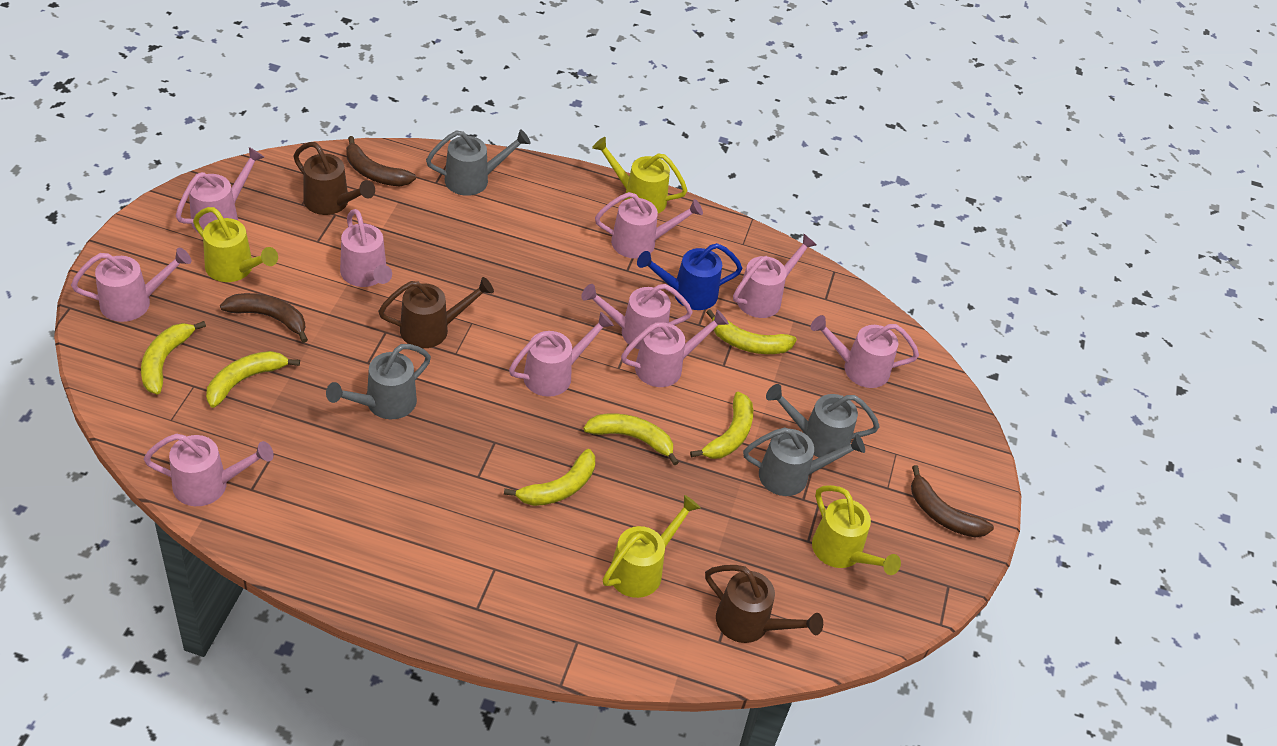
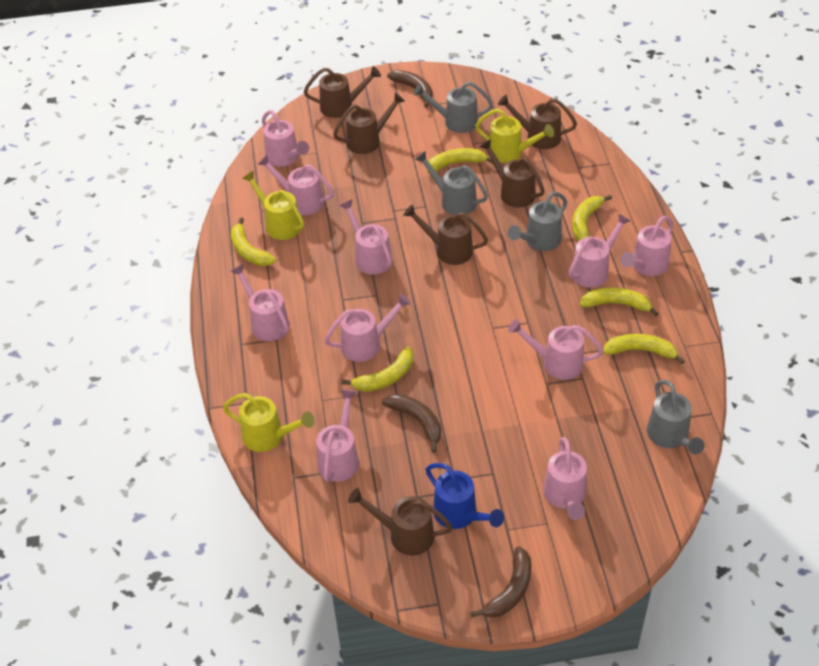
brown watering can: 3 -> 6
yellow watering can: 4 -> 3

